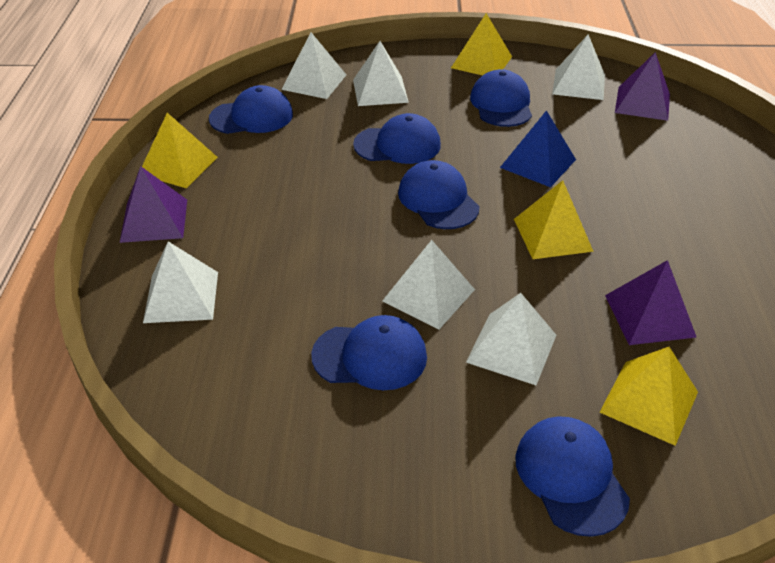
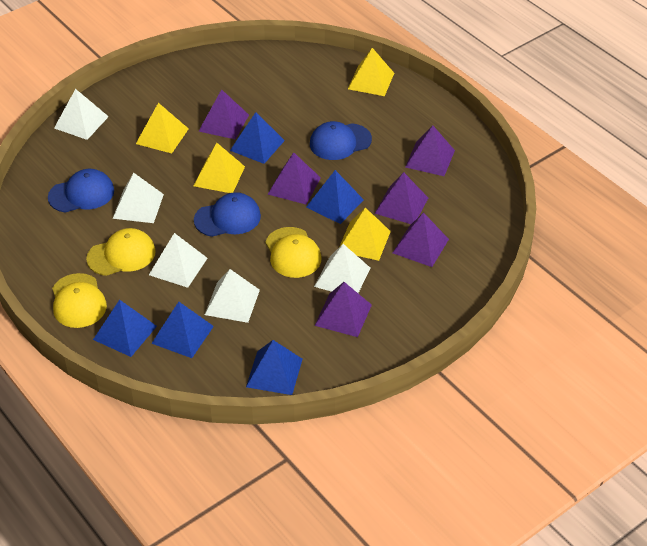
blue cap: 6 -> 3
blue pyramid: 1 -> 5
purple pyramid: 3 -> 6
white pyramid: 6 -> 5
yellow cap: 0 -> 3

